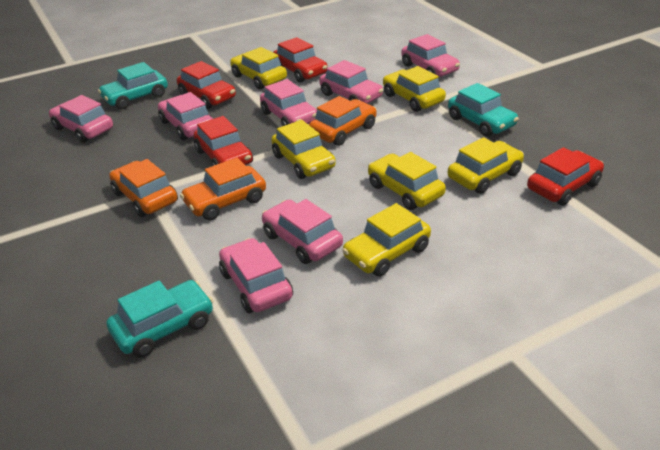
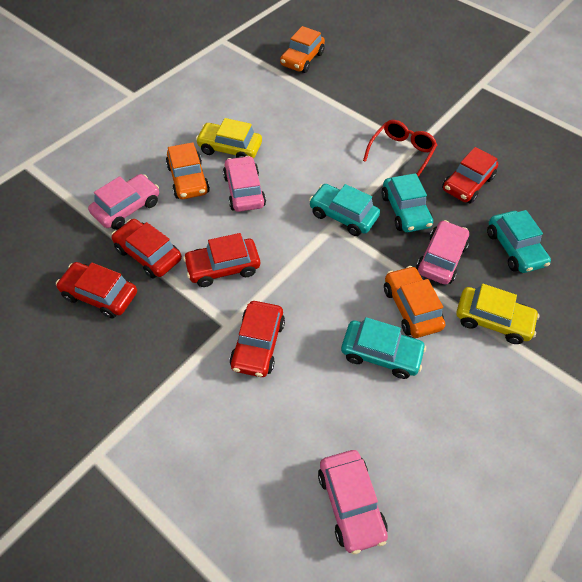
pink car: 7 -> 4
red car: 4 -> 5
red glasses: 0 -> 1
turquoise car: 3 -> 4
yellow car: 6 -> 2

